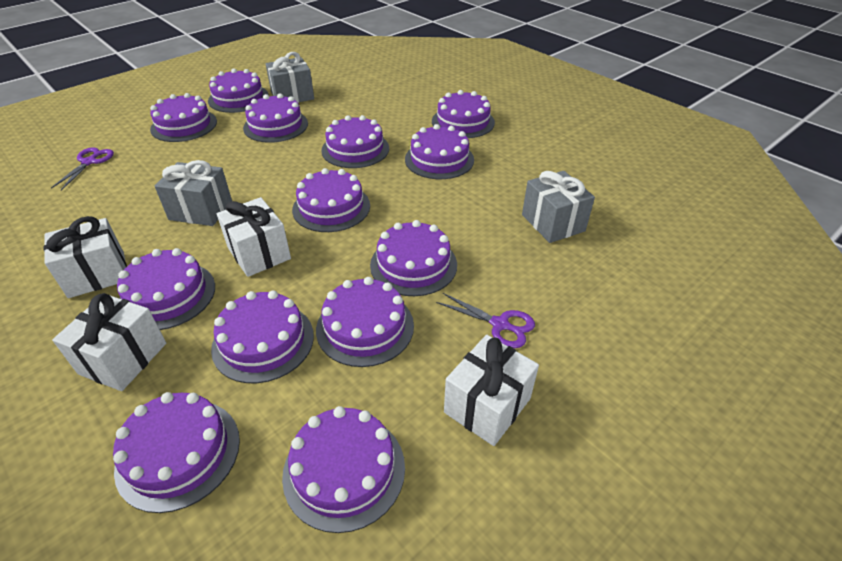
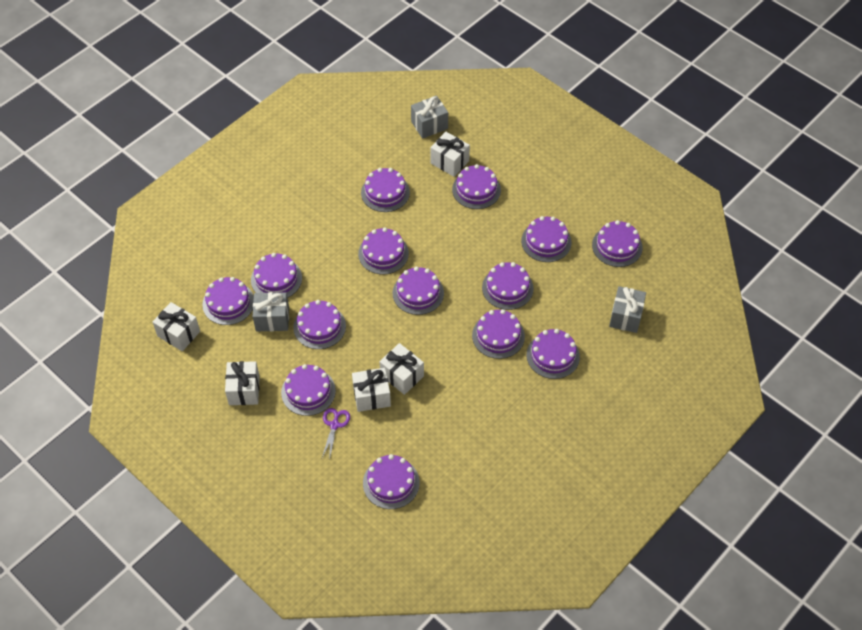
purple cake: 13 -> 14
purple scissors: 2 -> 1
white gift: 4 -> 5

